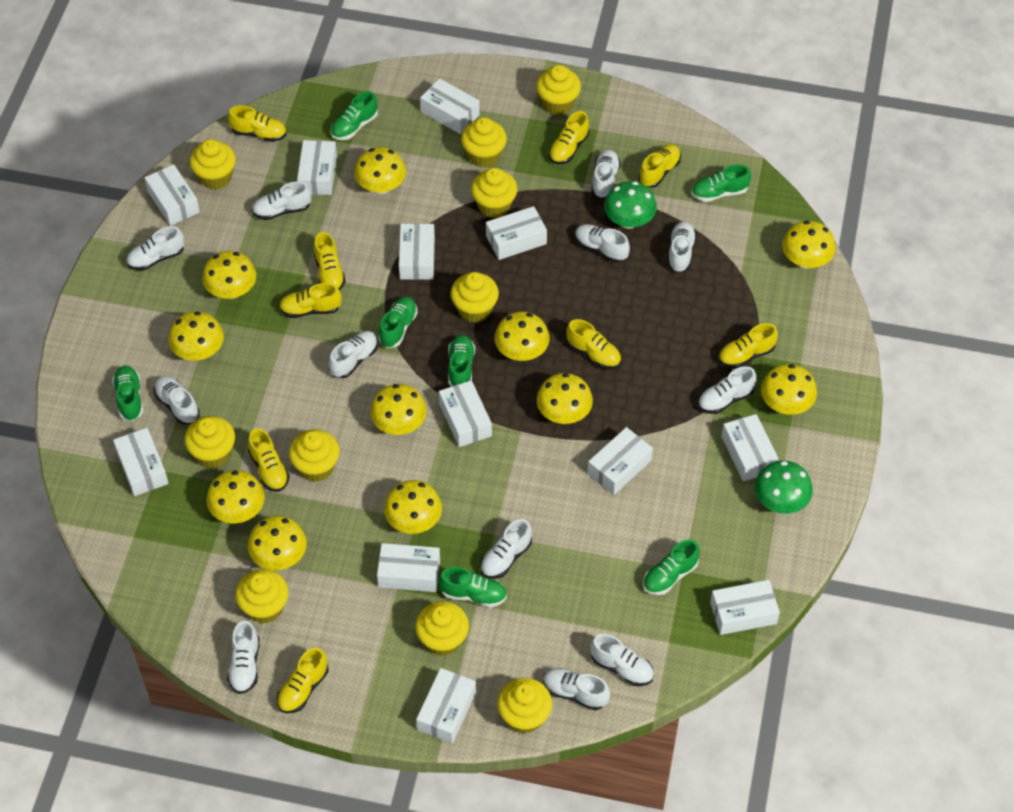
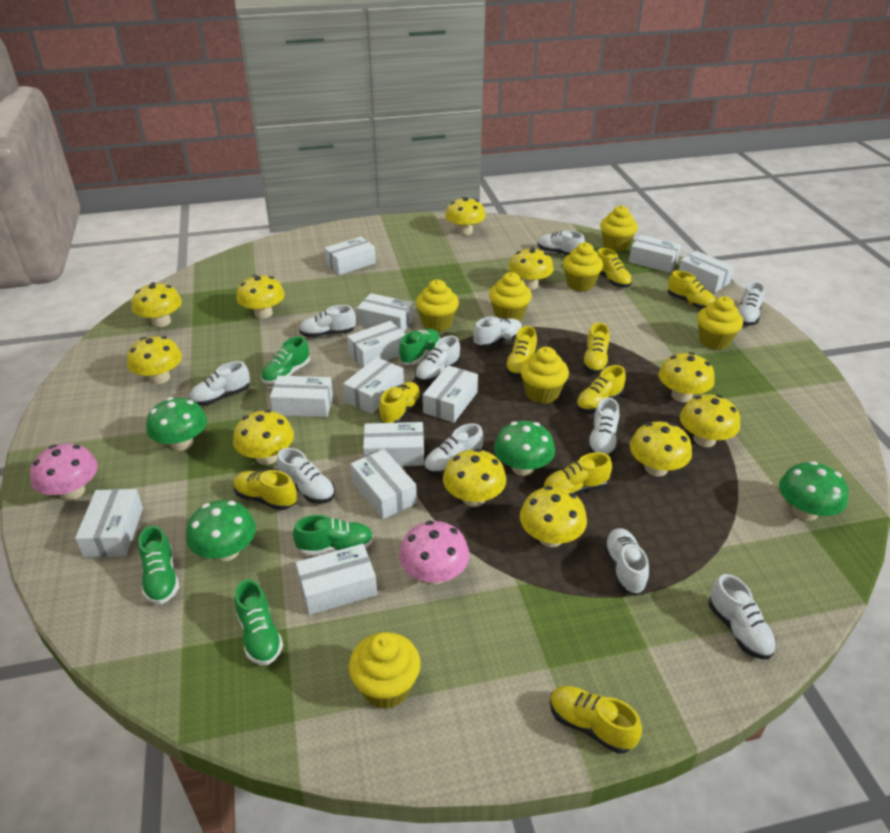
green mushroom: 2 -> 4
green shoe: 7 -> 5
pink mushroom: 0 -> 2
white shoe: 12 -> 11
yellow cupcake: 10 -> 7

